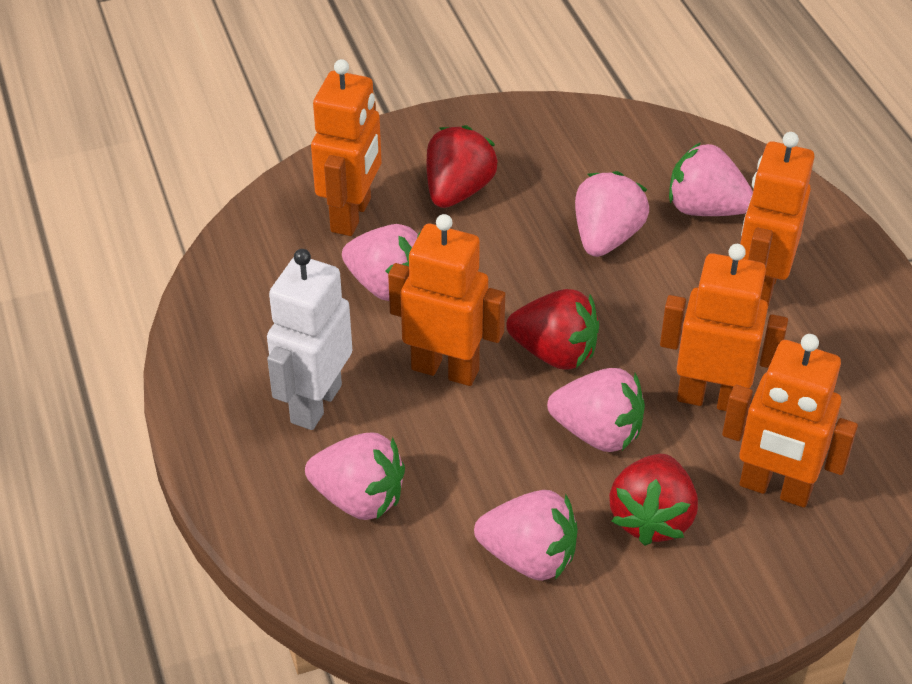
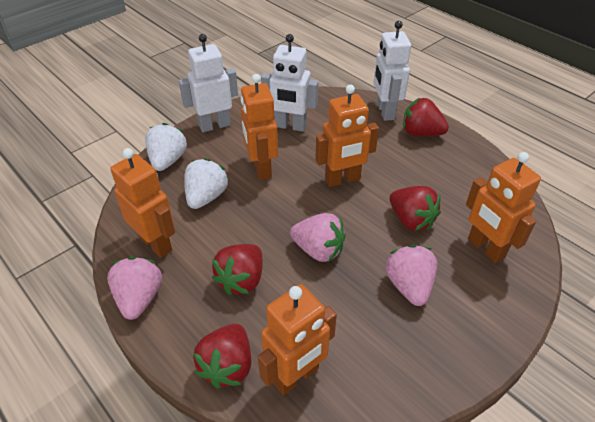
pink strawberry: 6 -> 3
red strawberry: 3 -> 4
white robot: 1 -> 3
white strawberry: 0 -> 2

